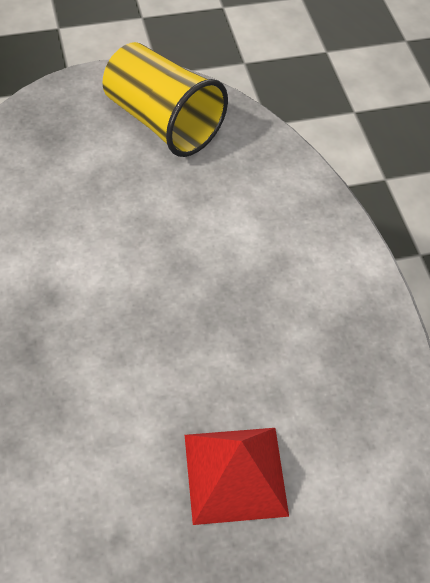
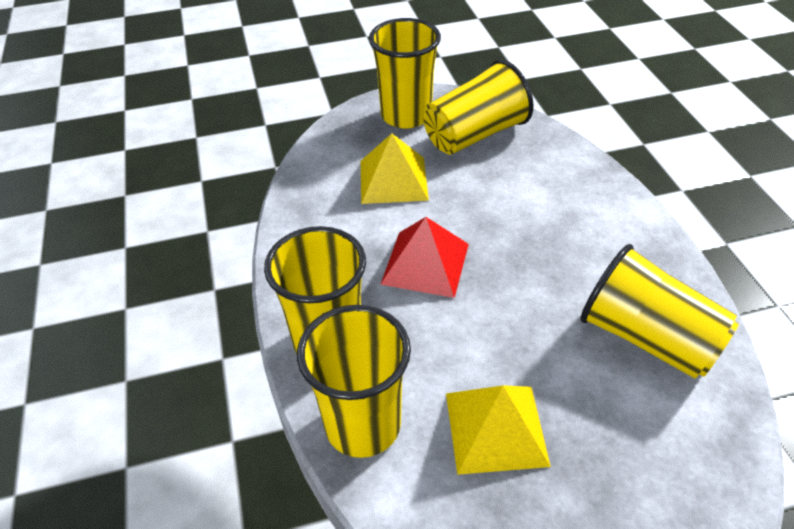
yellow cup: 1 -> 5
yellow pyramid: 0 -> 2

